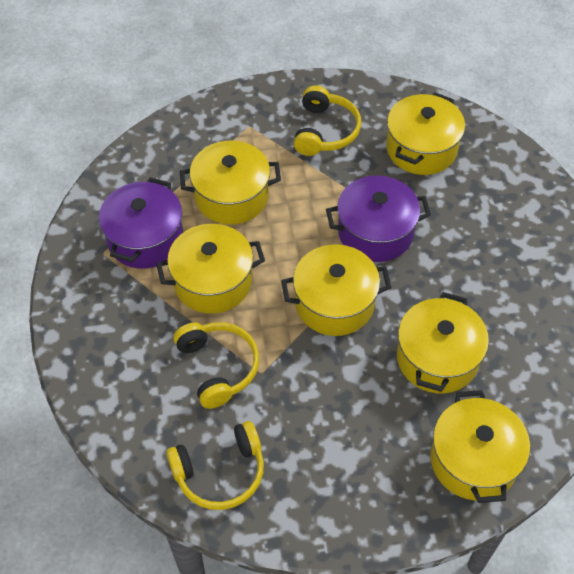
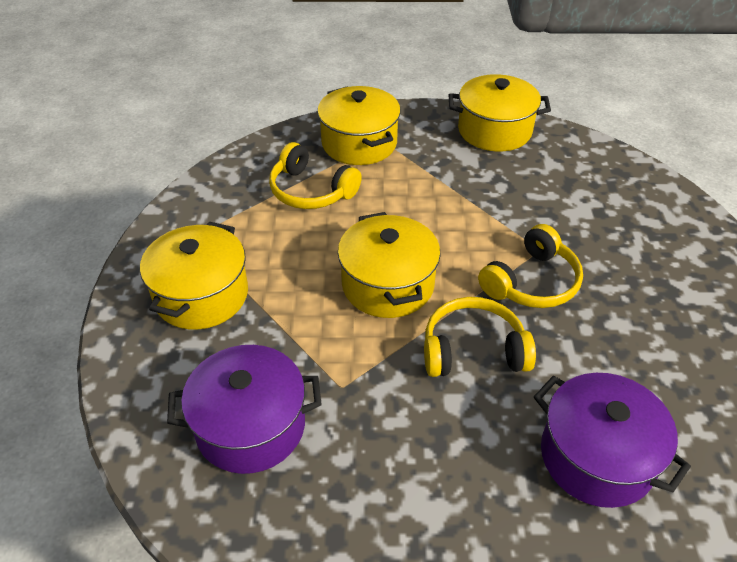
yellow pot: 6 -> 4

